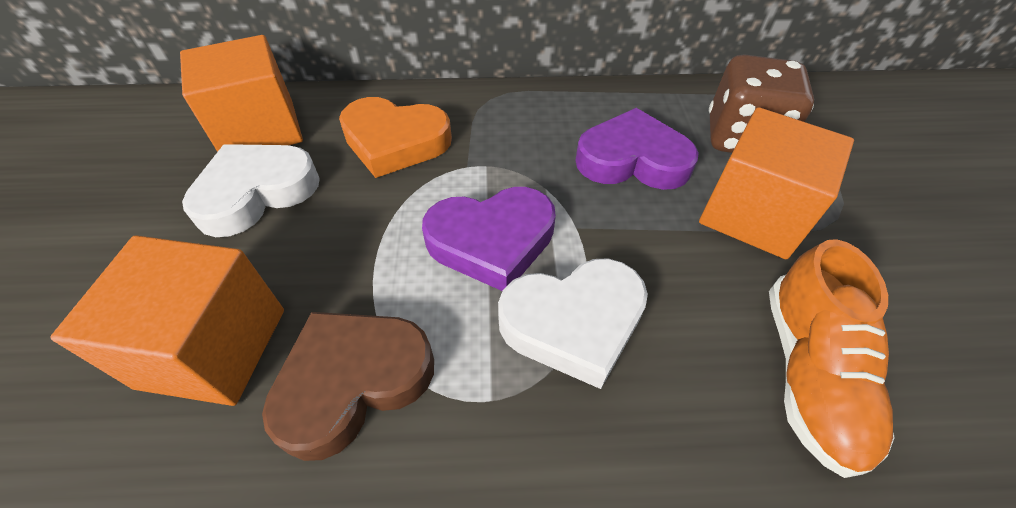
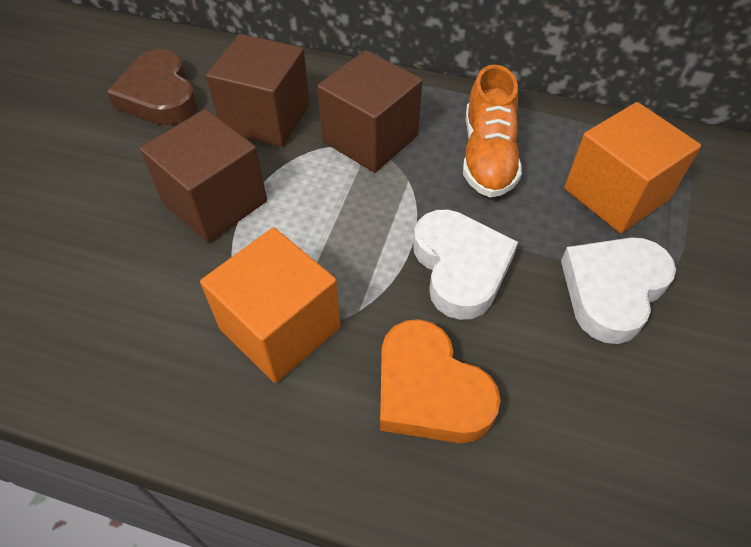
brown cube: 0 -> 3
brown dice: 1 -> 0
orange cube: 3 -> 2
purple heart: 2 -> 0

